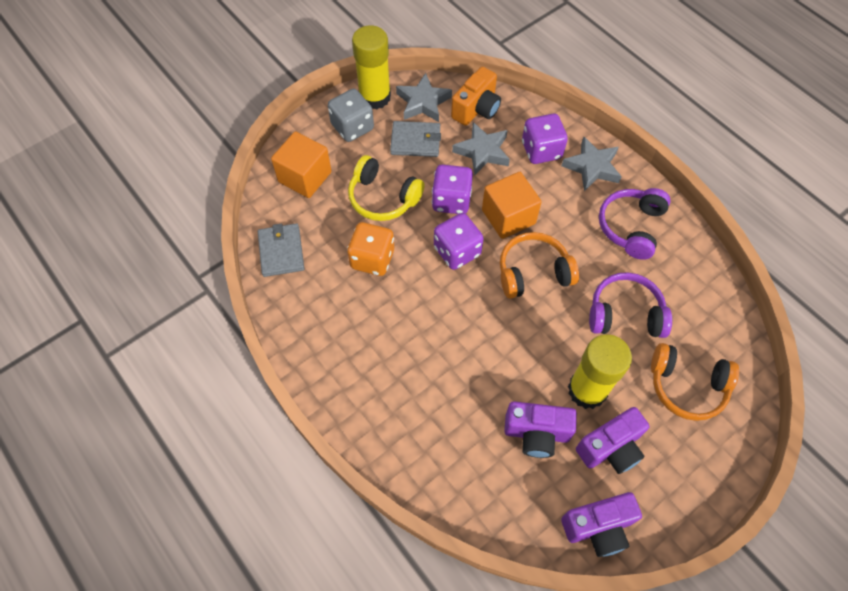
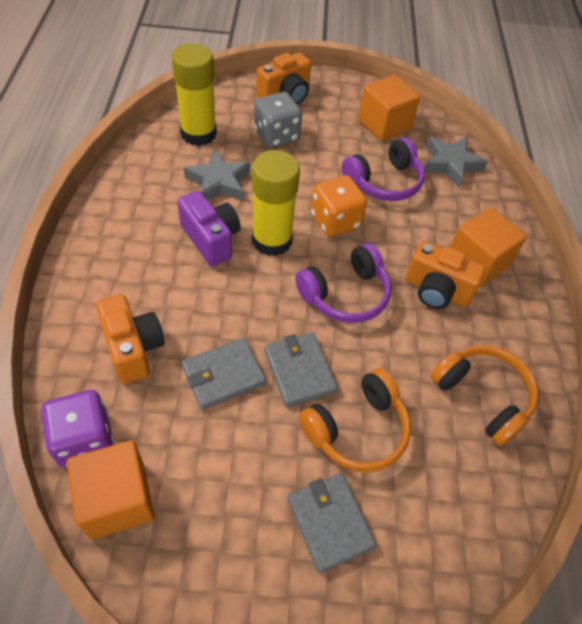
grey star: 3 -> 2
grey wallet: 2 -> 3
orange camera: 1 -> 3
orange cube: 2 -> 3
purple camera: 3 -> 1
purple dice: 3 -> 1
yellow headphones: 1 -> 0

